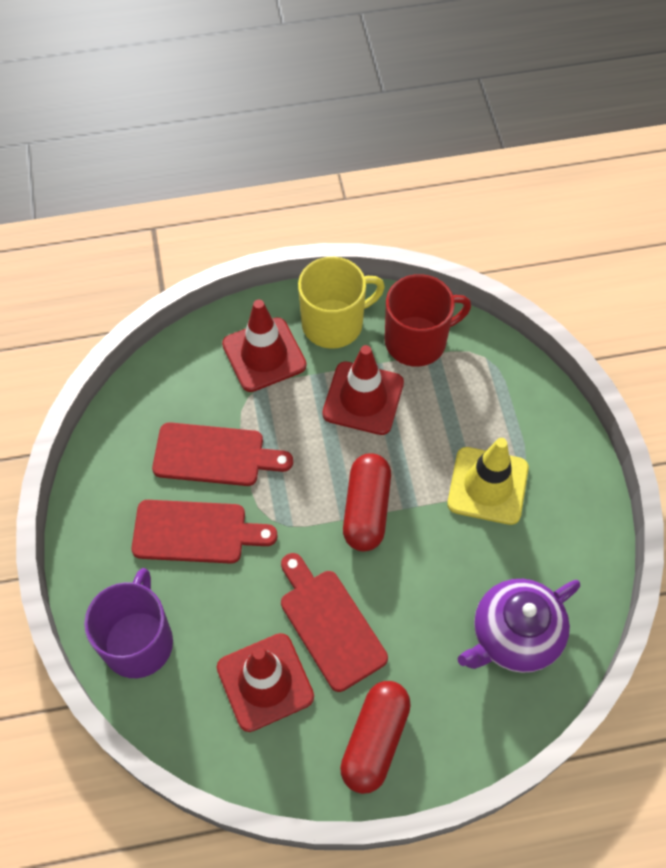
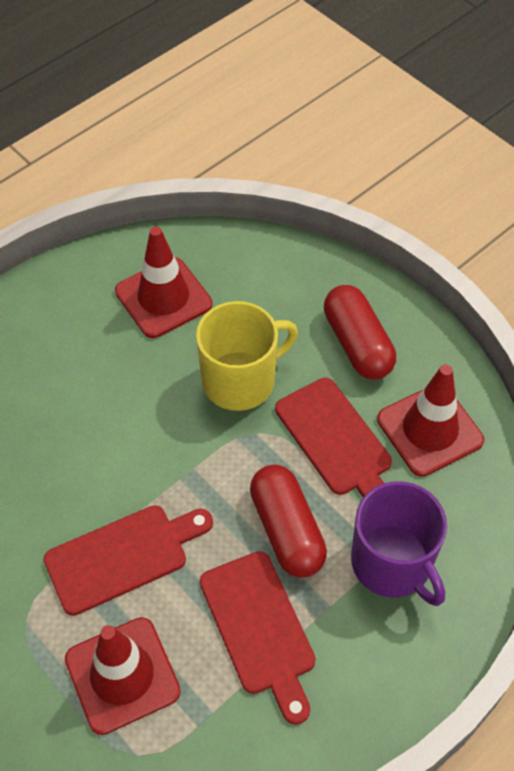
purple teapot: 1 -> 0
red mug: 1 -> 0
yellow traffic cone: 1 -> 0

